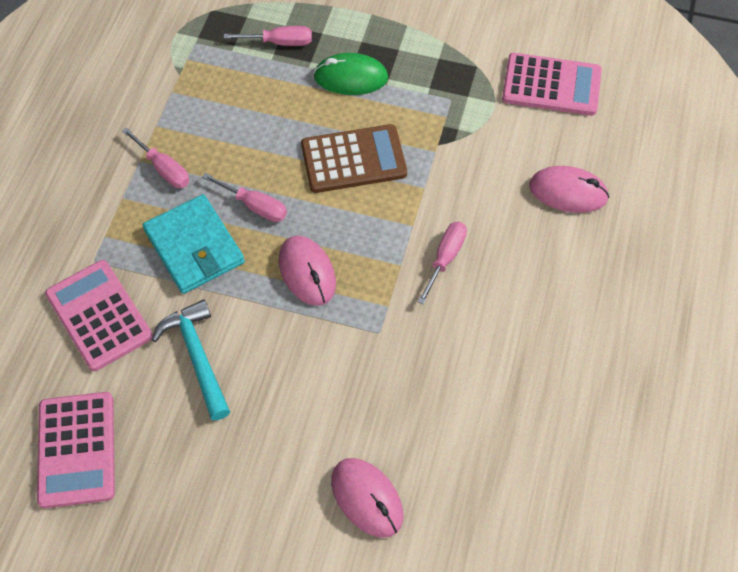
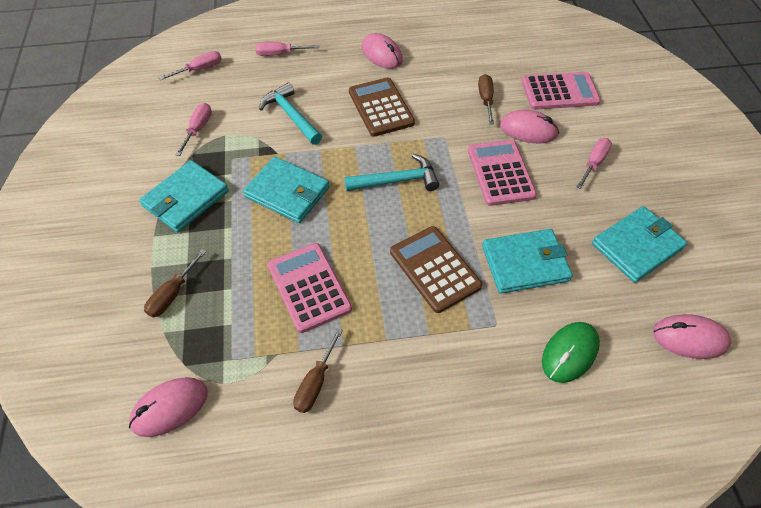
brown calculator: 1 -> 2
brown screwdriver: 0 -> 3
pink mouse: 3 -> 4
turquoise hammer: 1 -> 2
turquoise wallet: 1 -> 4

